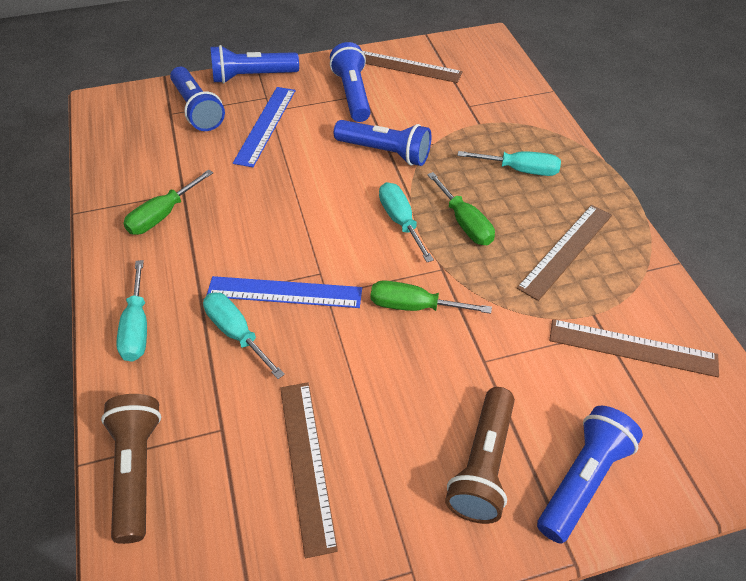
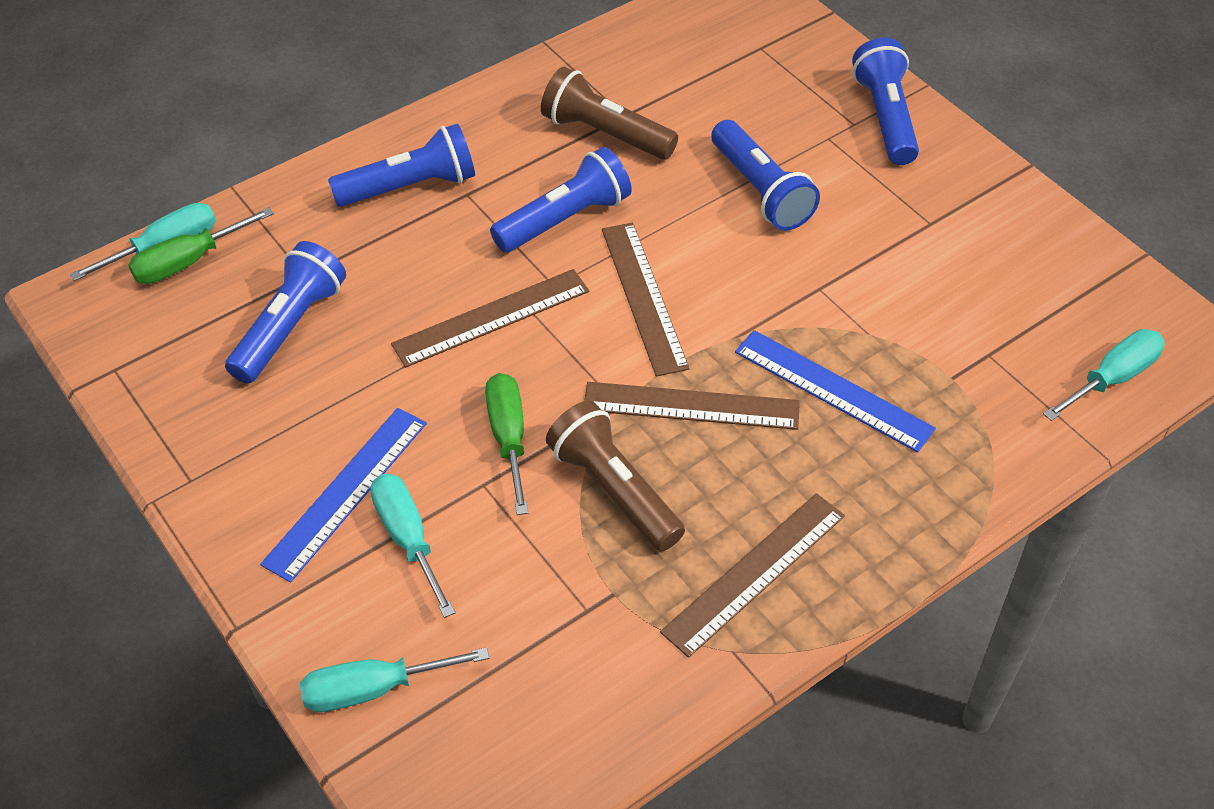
green screwdriver: 3 -> 2

